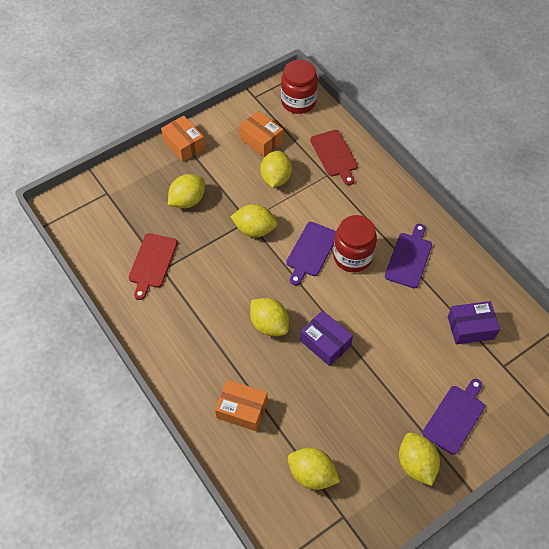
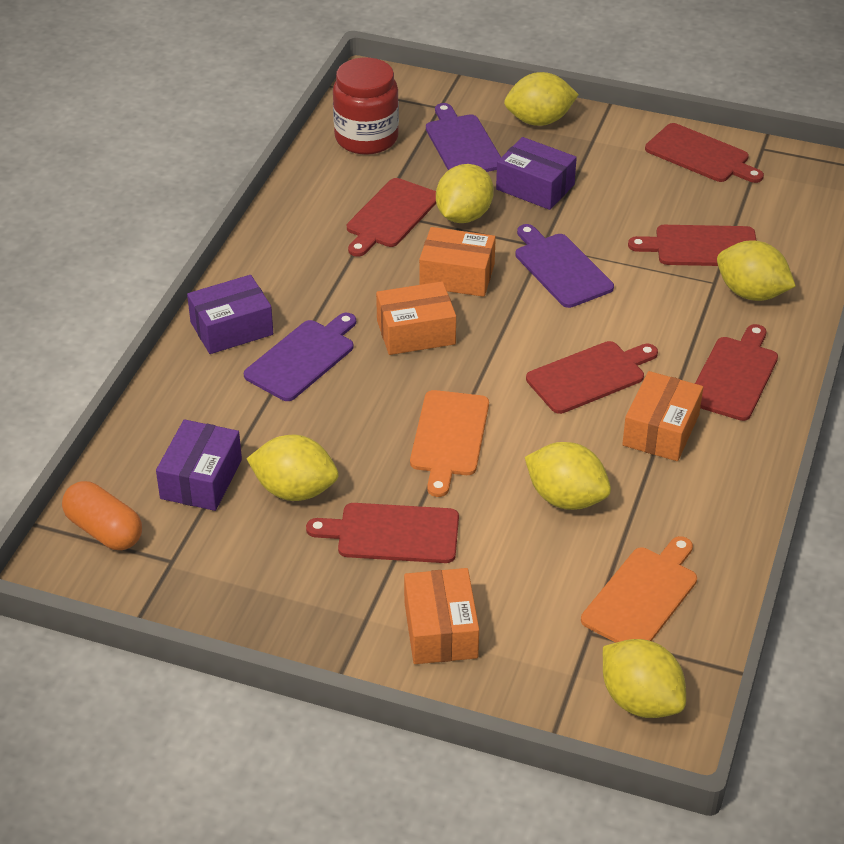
orange box: 3 -> 4
orange capsule: 0 -> 1
orange cutting board: 0 -> 2
purple box: 2 -> 3
red cutting board: 2 -> 6
red jar: 2 -> 1

